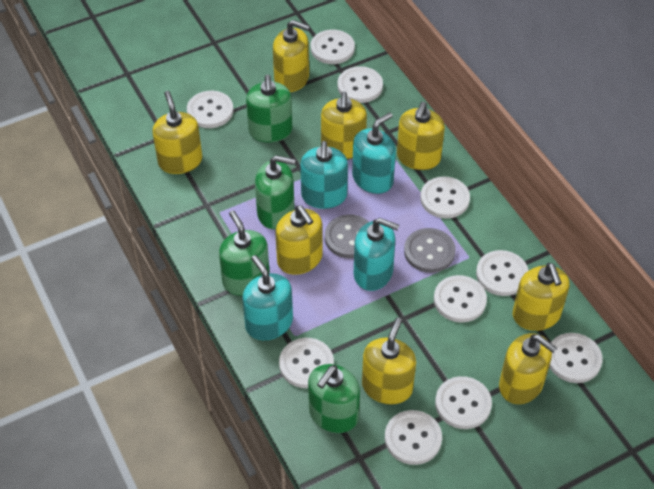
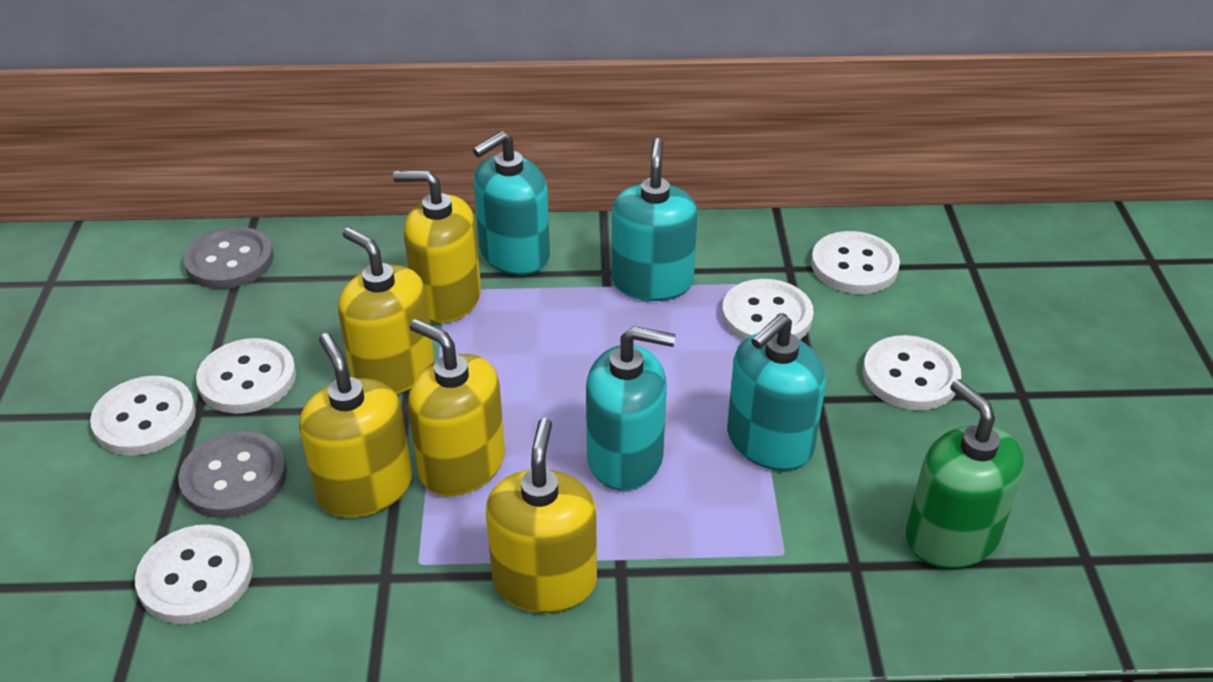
green soap dispenser: 4 -> 1
white button: 10 -> 6
yellow soap dispenser: 8 -> 5

